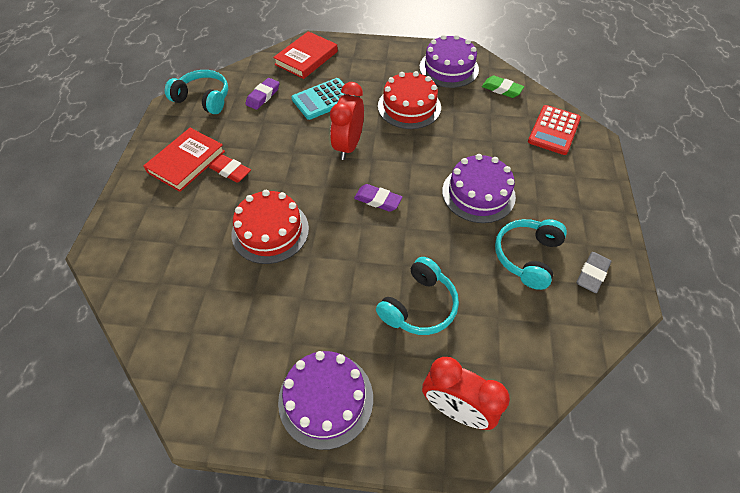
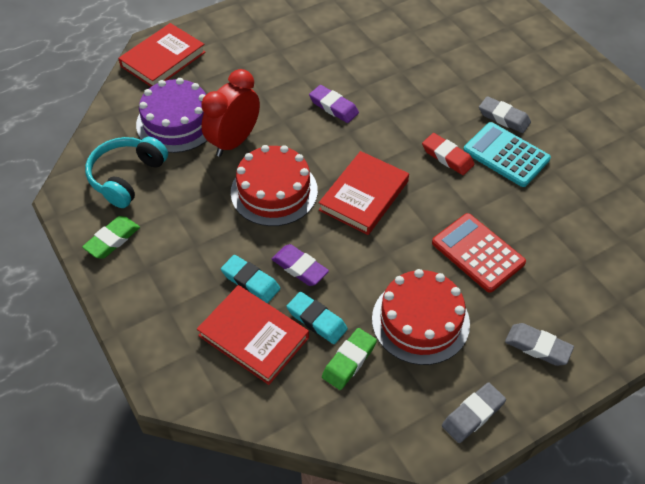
green eraser: 1 -> 2
grey eraser: 1 -> 3
purple cake: 3 -> 1
red book: 2 -> 3
red clock: 2 -> 1
turquoise eraser: 0 -> 2
turquoise headphones: 3 -> 1

